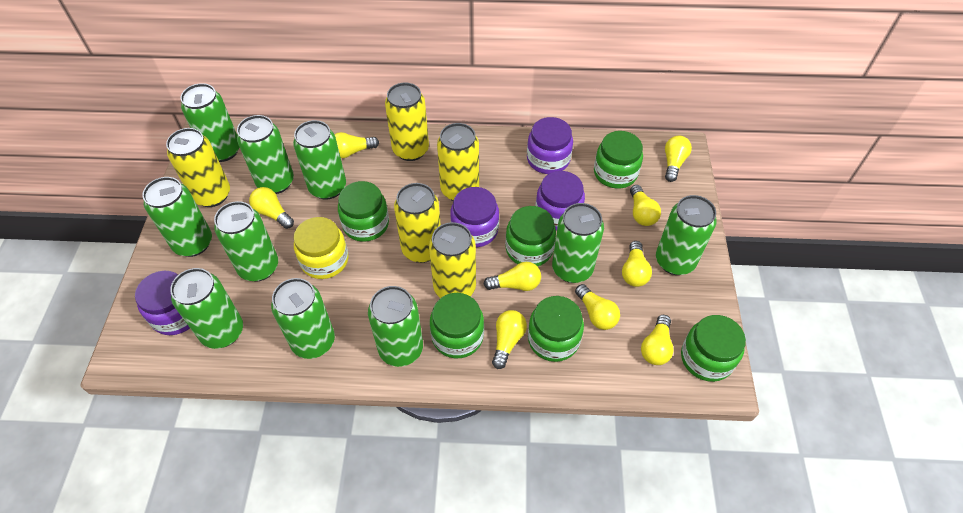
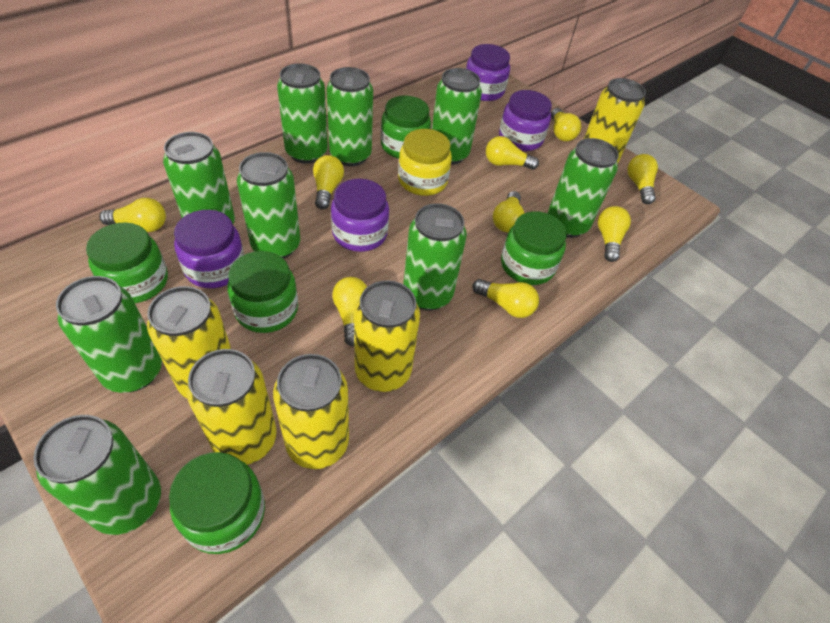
green can: 10 -> 9
green jar: 6 -> 5

